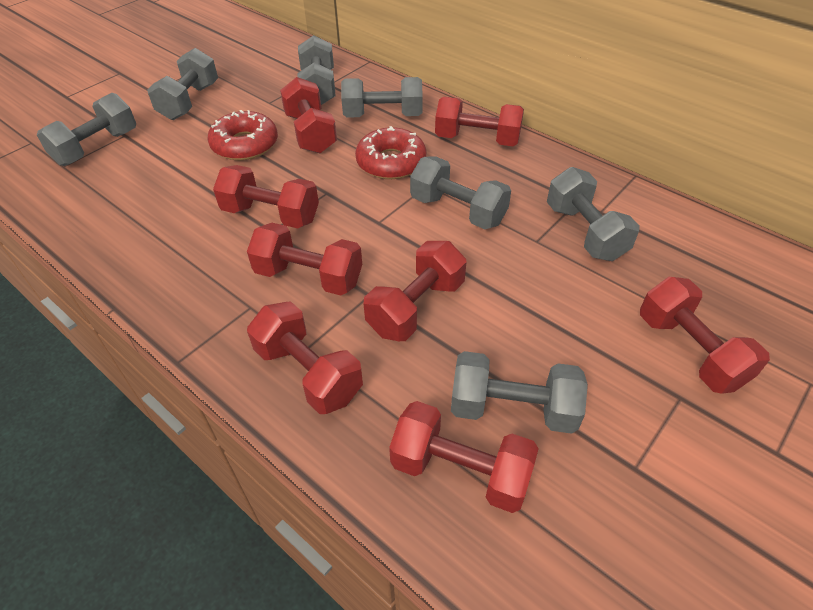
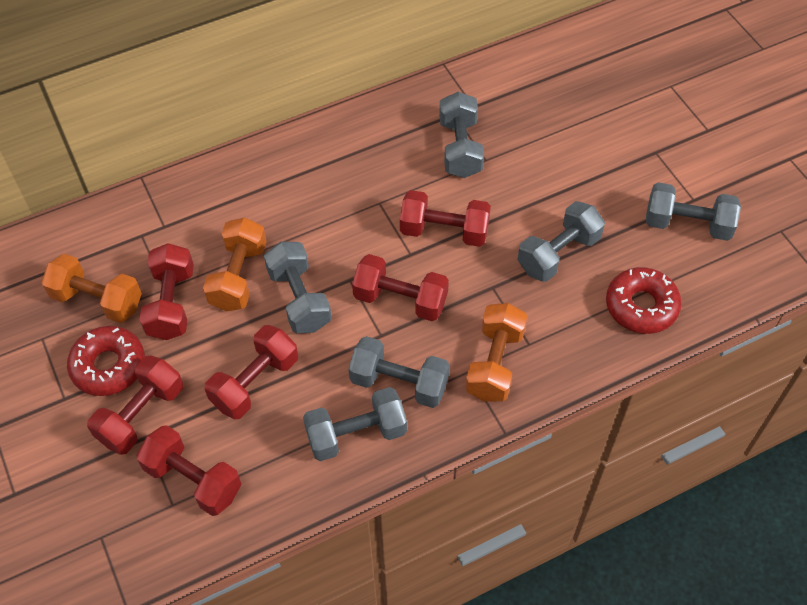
grey dumbbell: 7 -> 6
orange dumbbell: 0 -> 3
red dumbbell: 8 -> 6

